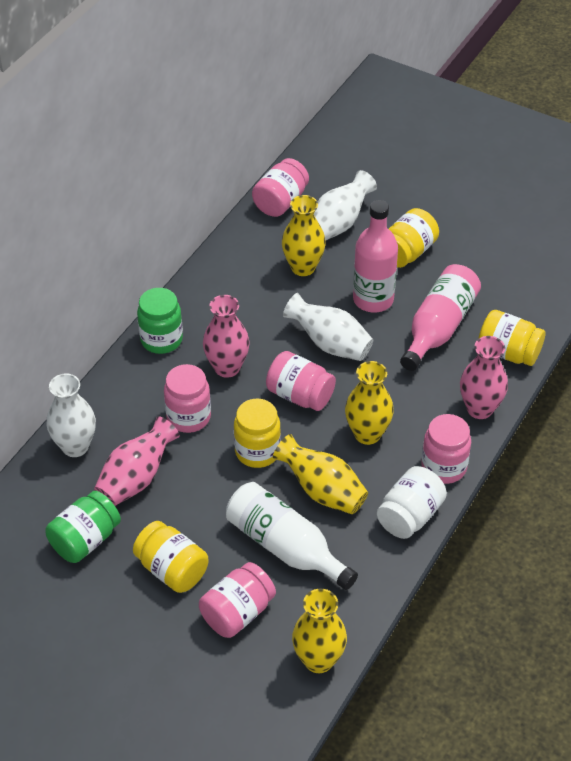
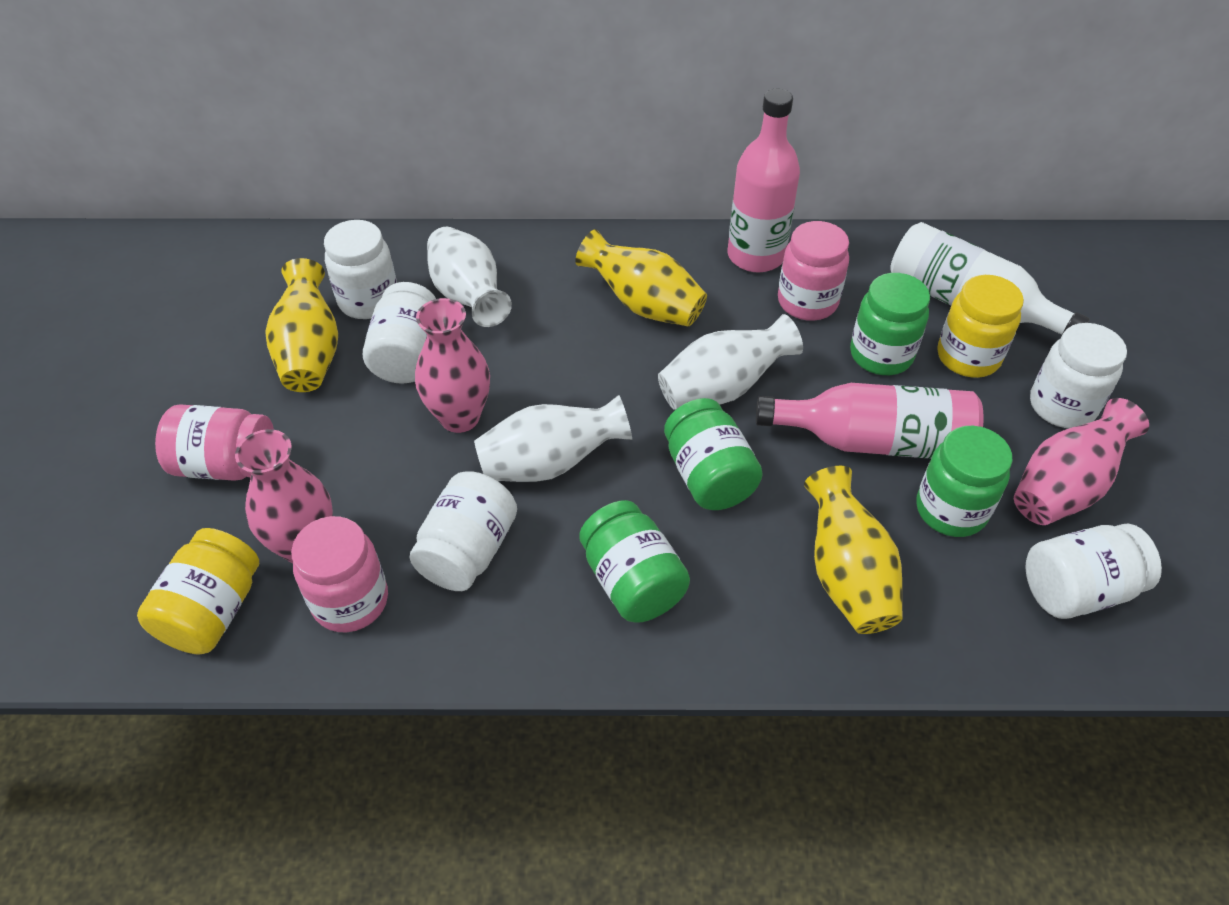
green jar: 2 -> 4
pink jar: 5 -> 3
white jar: 1 -> 5
yellow jar: 4 -> 2
yellow vase: 4 -> 3

